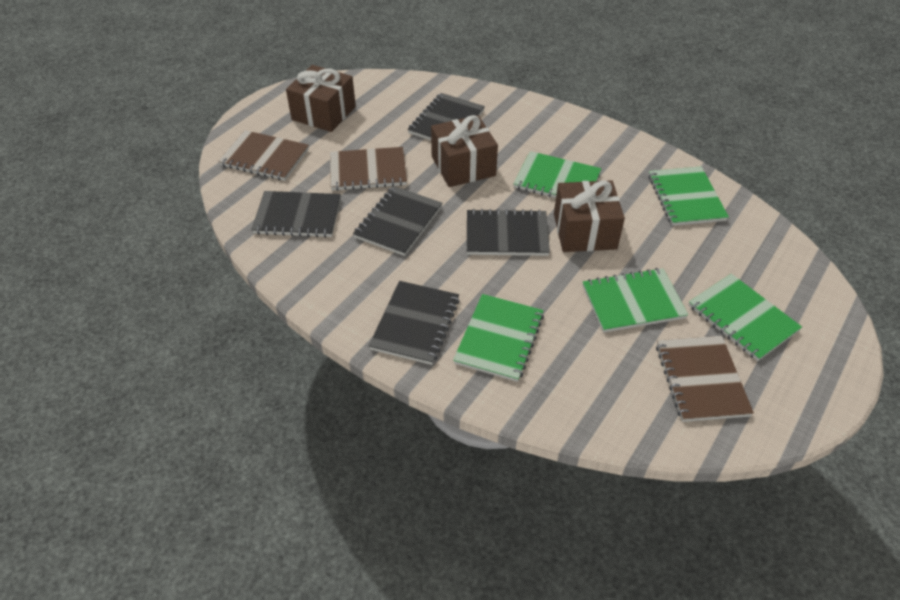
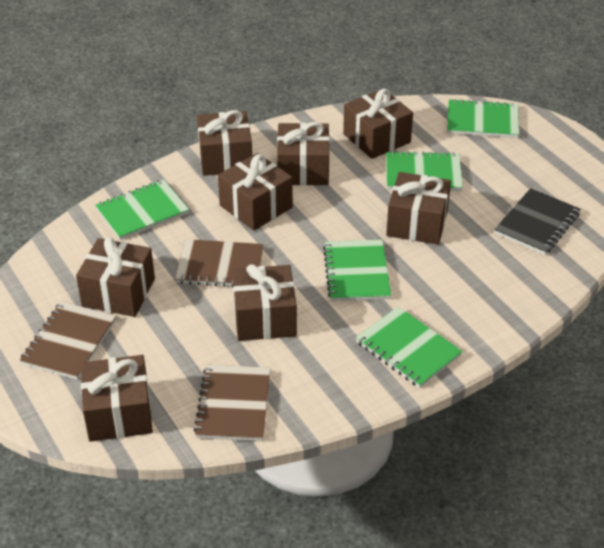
black notebook: 5 -> 1
brown gift: 3 -> 8

